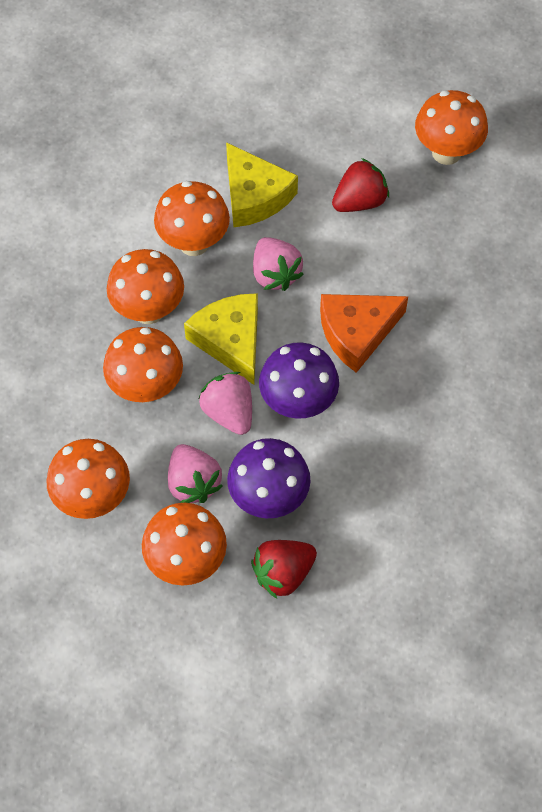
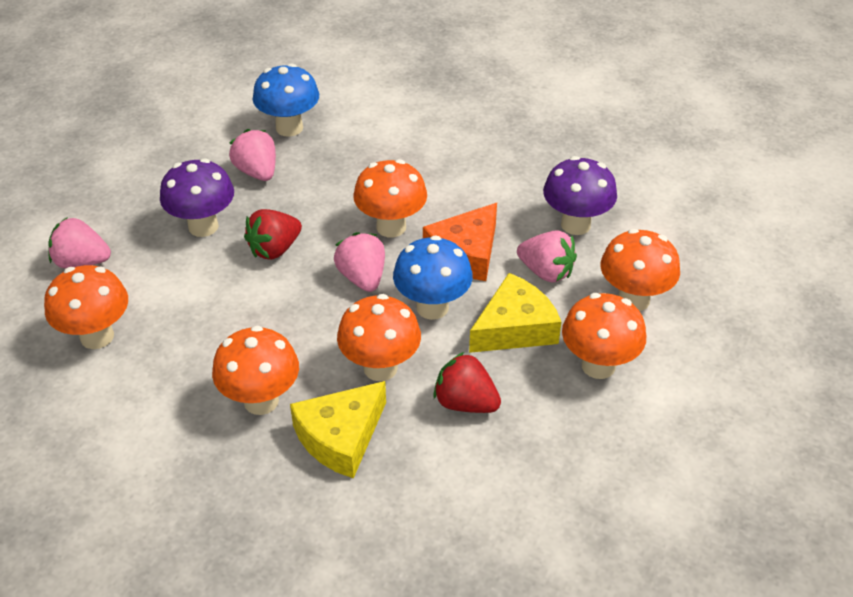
blue mushroom: 0 -> 2
pink strawberry: 3 -> 4

